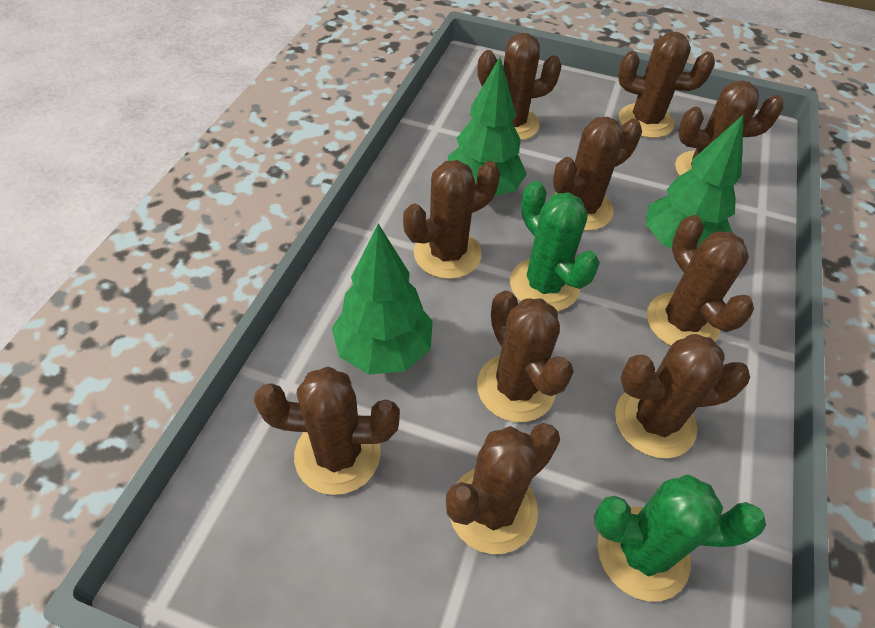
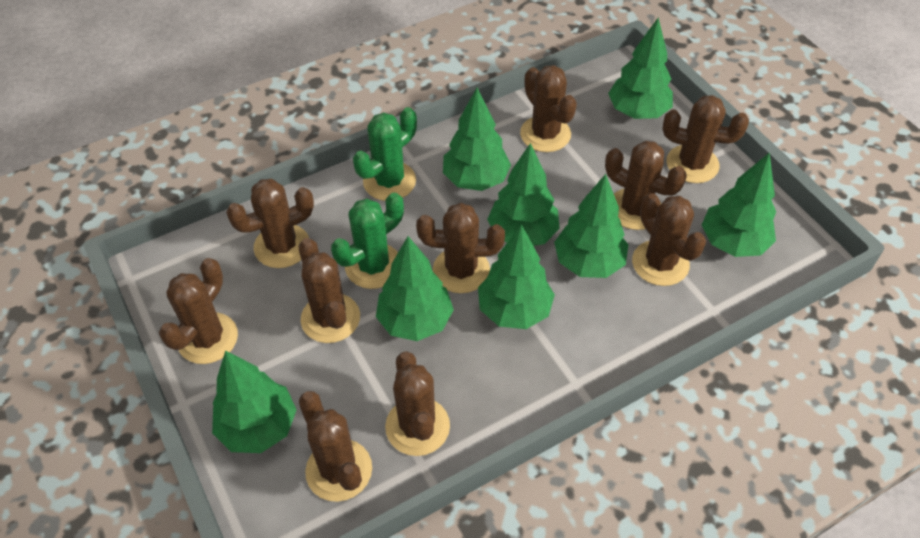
green tree: 3 -> 8

